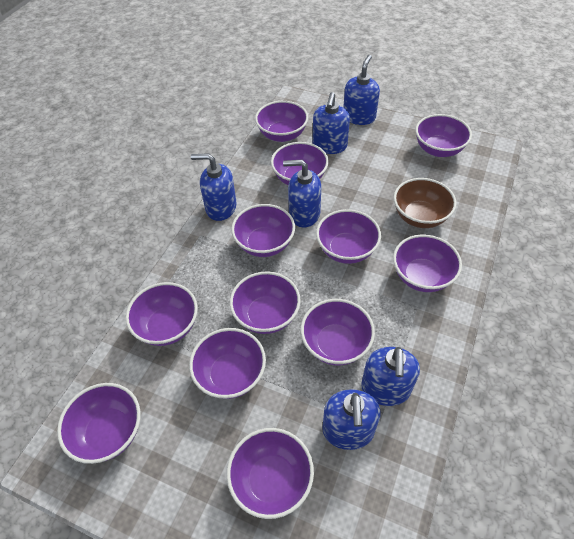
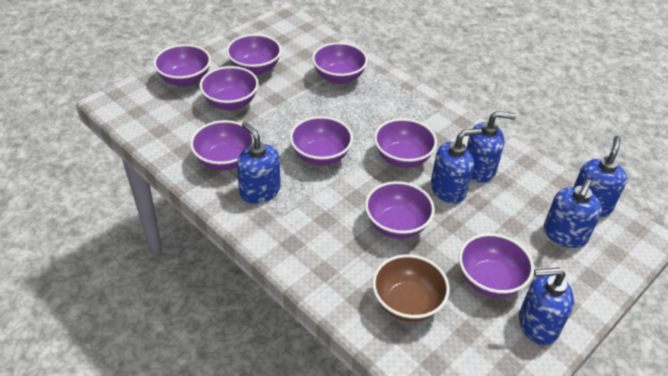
purple bowl: 12 -> 9

